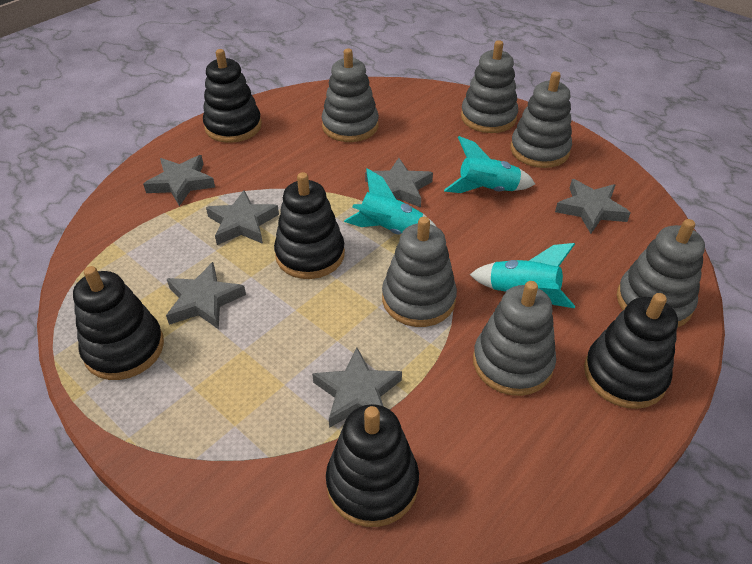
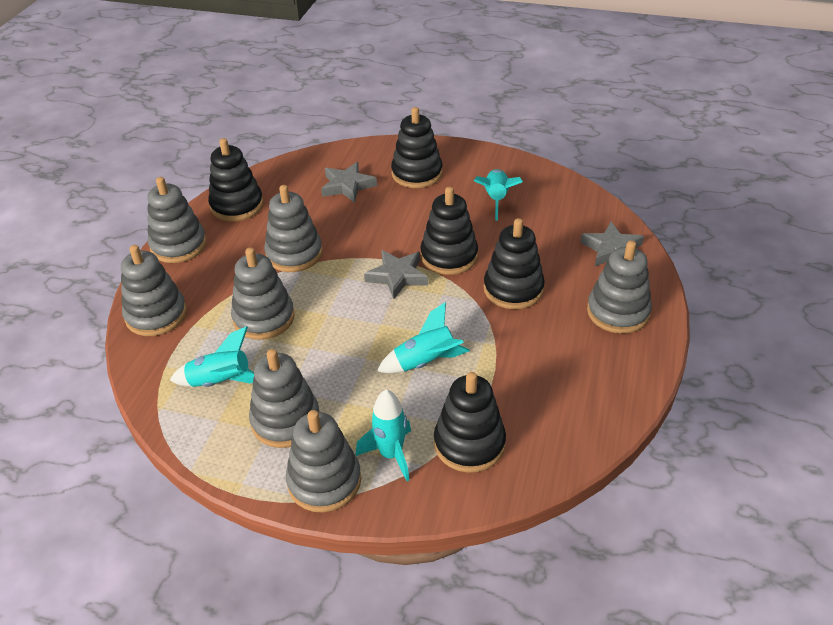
grey stacking toy: 6 -> 7
grey star: 6 -> 3
turquoise rocket: 3 -> 4

